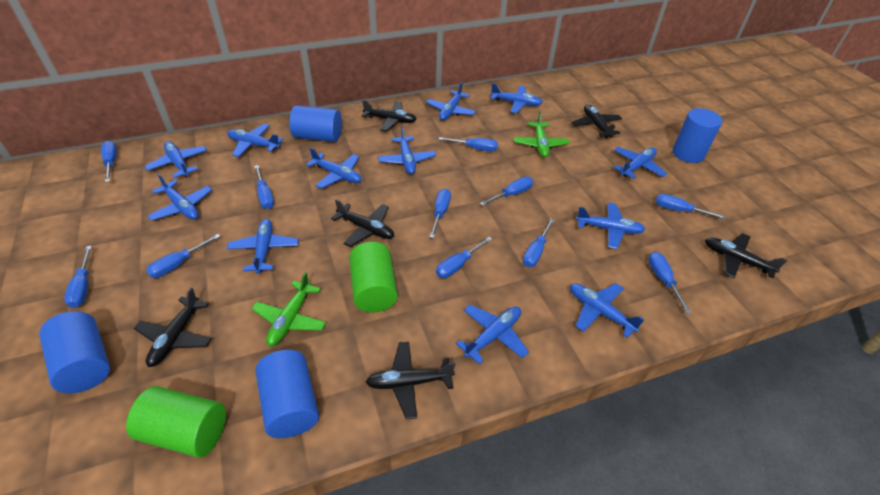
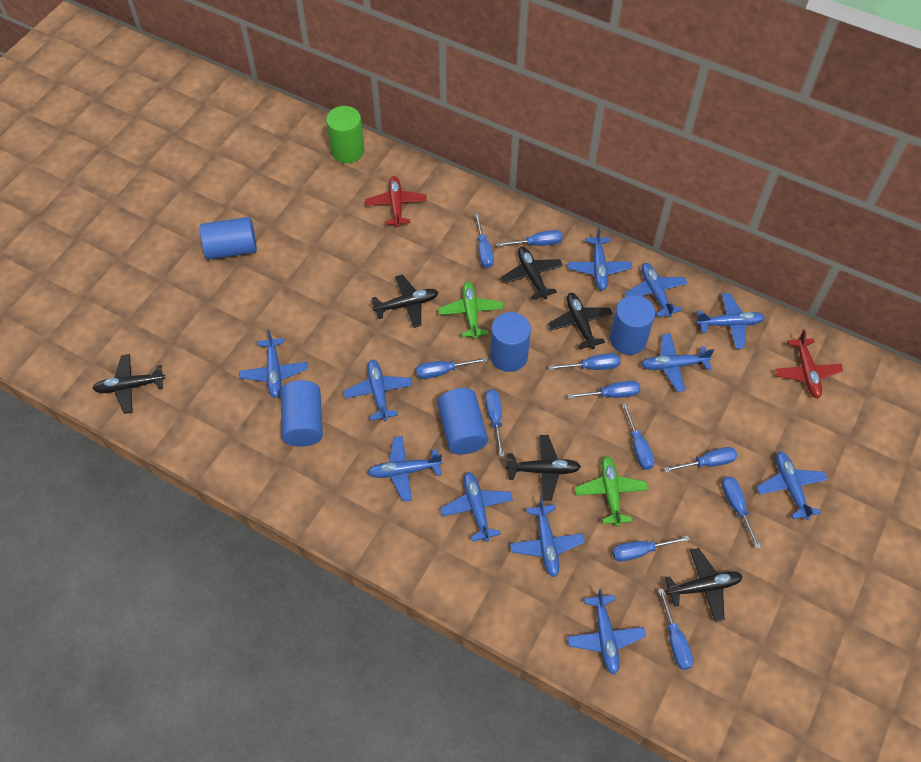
blue cylinder: 4 -> 5
blue plane: 12 -> 11
green cylinder: 2 -> 1
red plane: 0 -> 2

